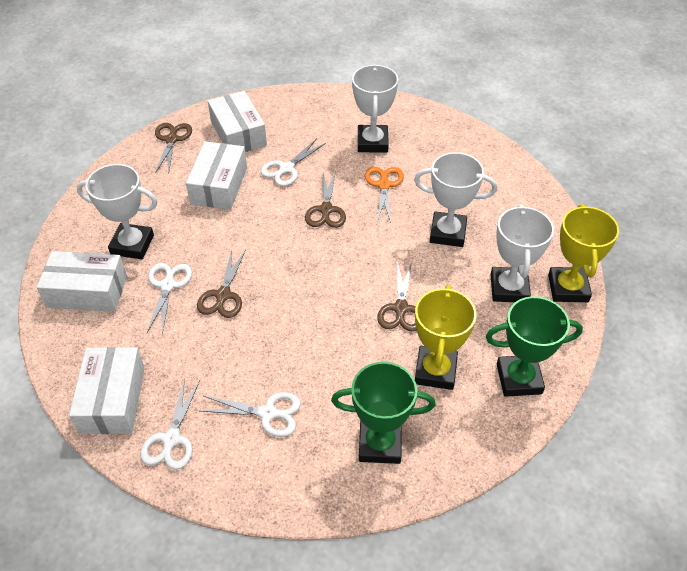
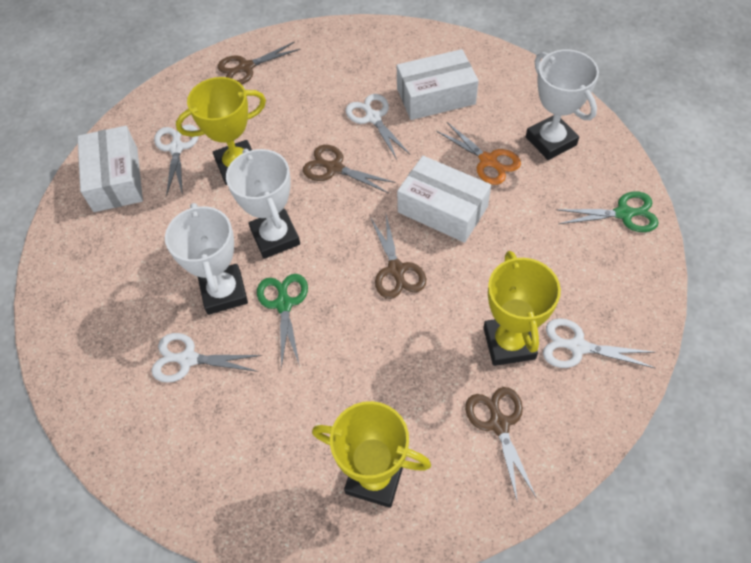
green scissors: 0 -> 2
green trophy: 2 -> 0
white box: 4 -> 3
white trophy: 4 -> 3
yellow trophy: 2 -> 3

